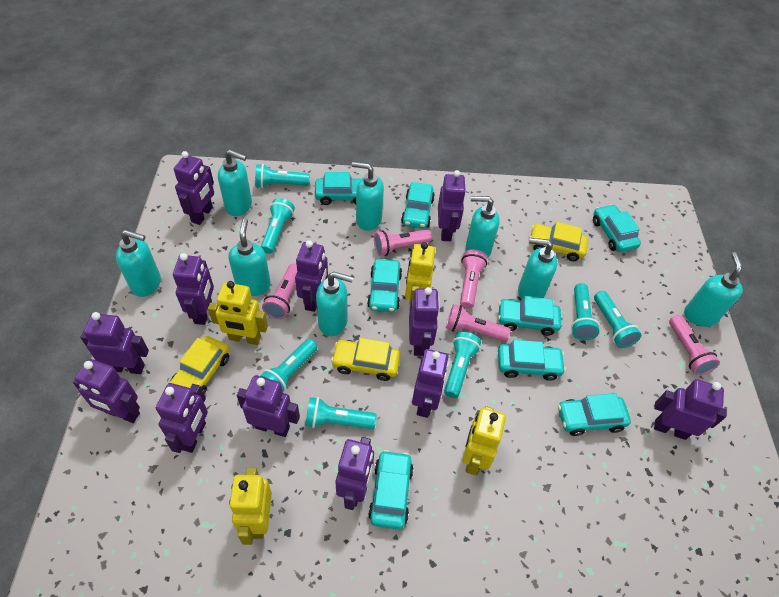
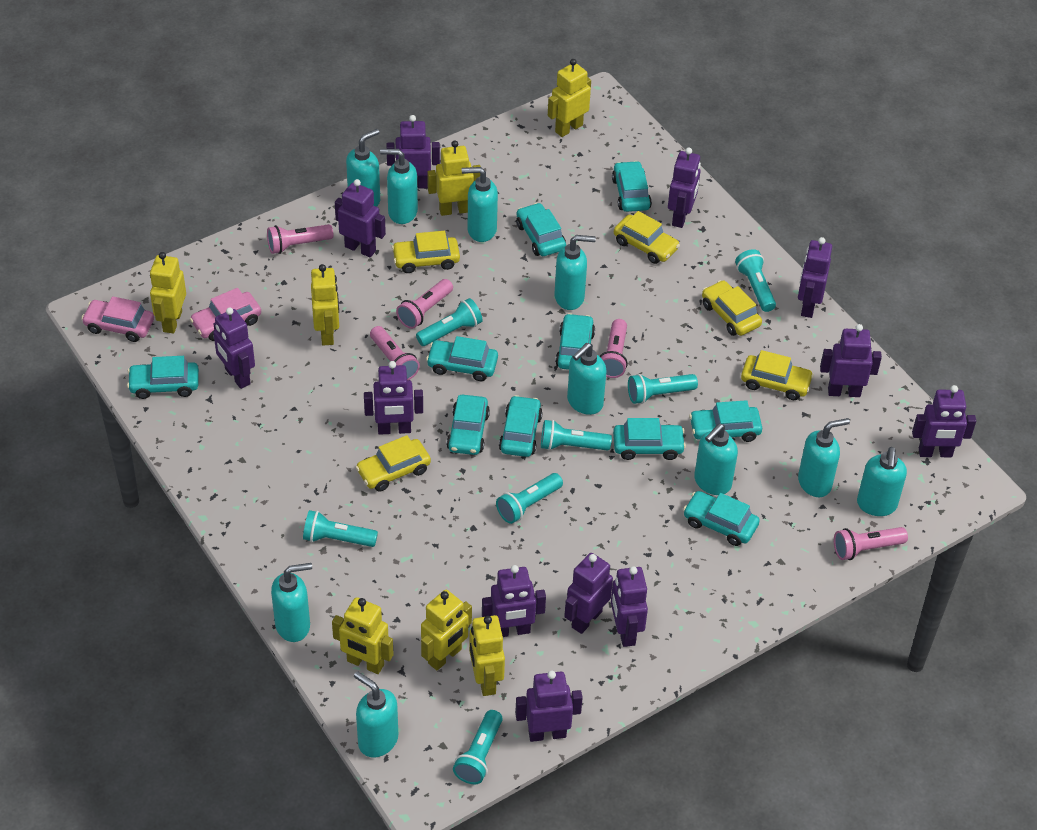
pink car: 0 -> 2
turquoise car: 8 -> 10
turquoise soap dispenser: 8 -> 10
yellow car: 3 -> 5
yellow robot: 4 -> 7

